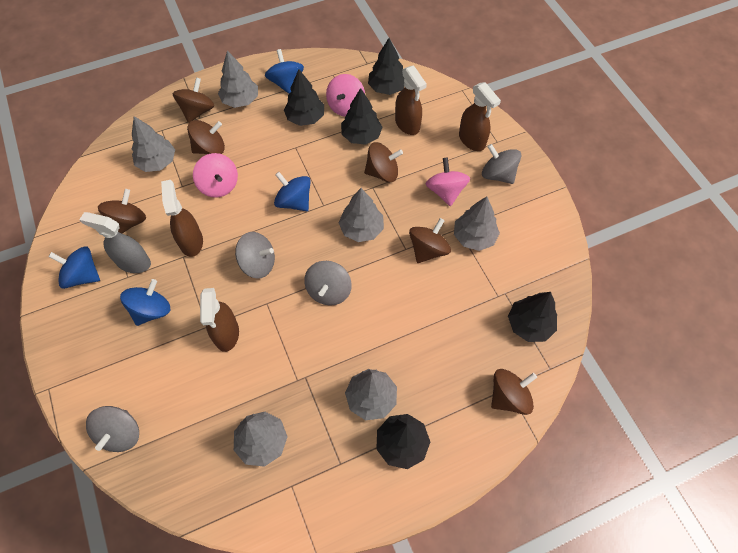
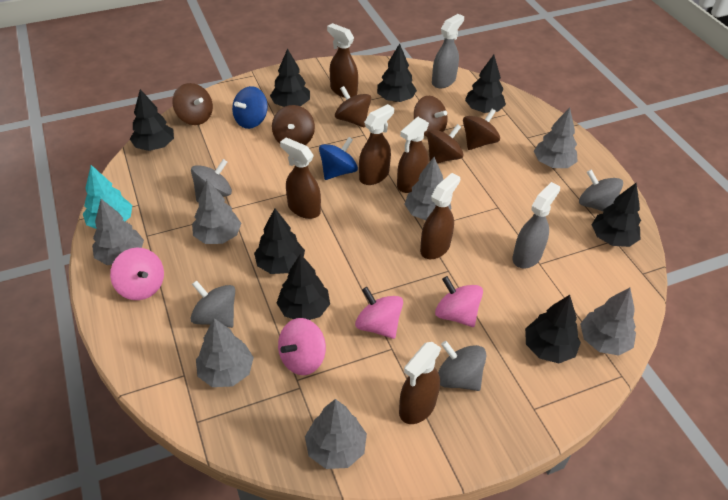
black tree: 5 -> 8
blue spinning top: 4 -> 2
brown spray bottle: 4 -> 6
grey spray bottle: 1 -> 2
grey tree: 6 -> 7
pink spinning top: 3 -> 4
turquoise tree: 0 -> 1

